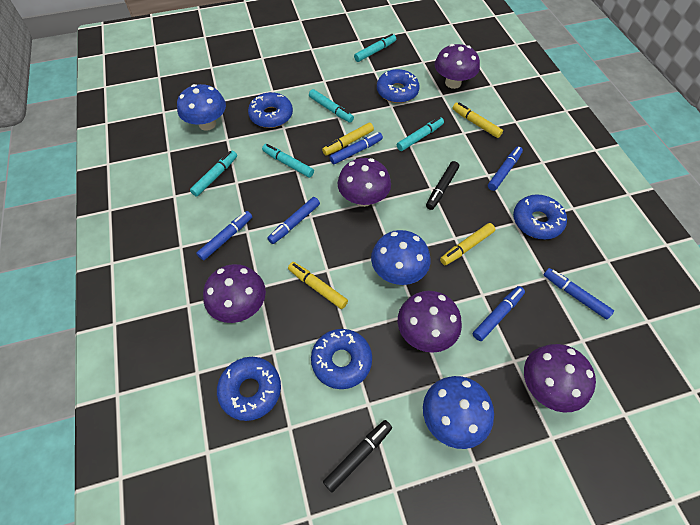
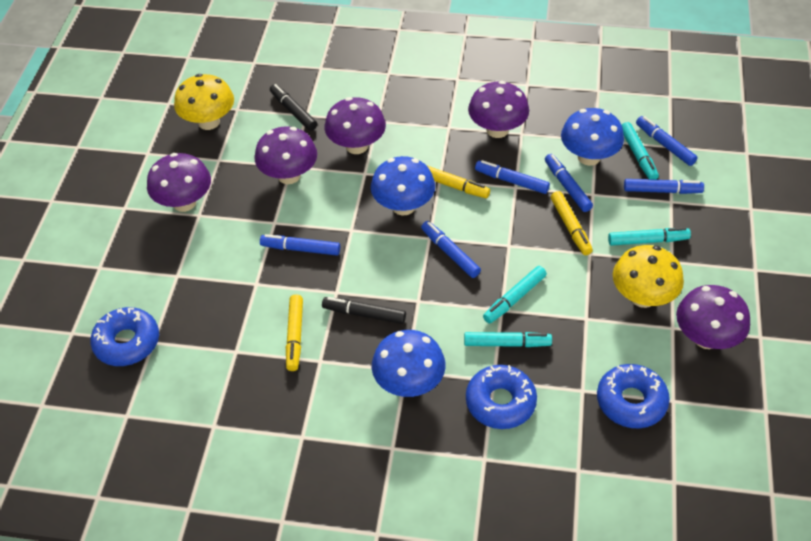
blue donut: 5 -> 3
turquoise marker: 5 -> 4
yellow marker: 4 -> 3
yellow mushroom: 0 -> 2

